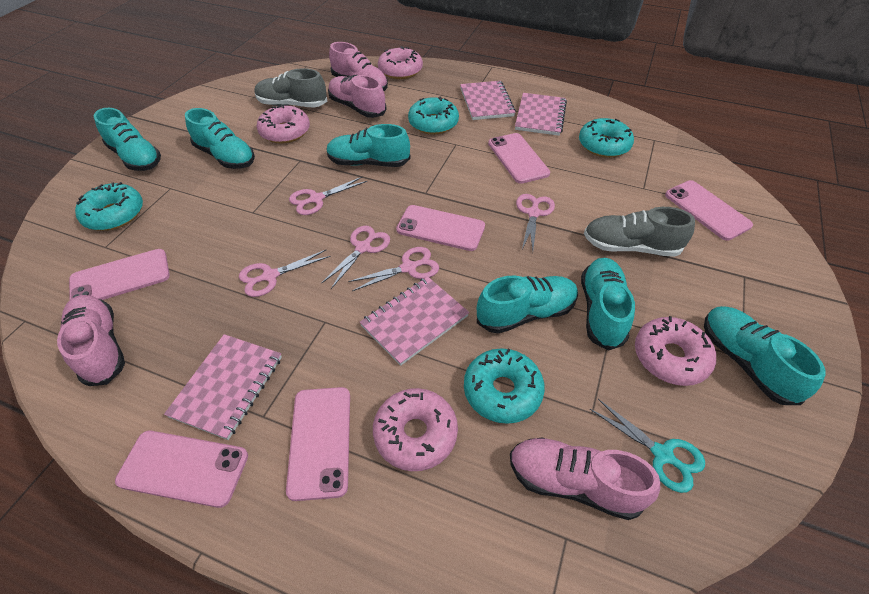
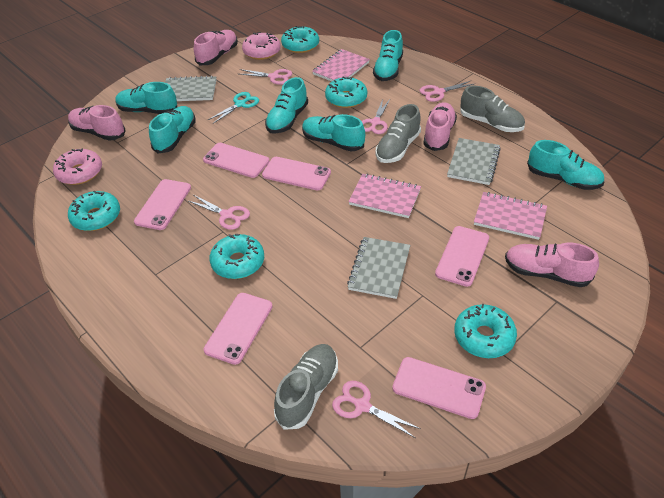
grey notebook: 0 -> 3
grey shoe: 2 -> 3
pink donut: 4 -> 2
pink notebook: 4 -> 3
turquoise donut: 4 -> 5

